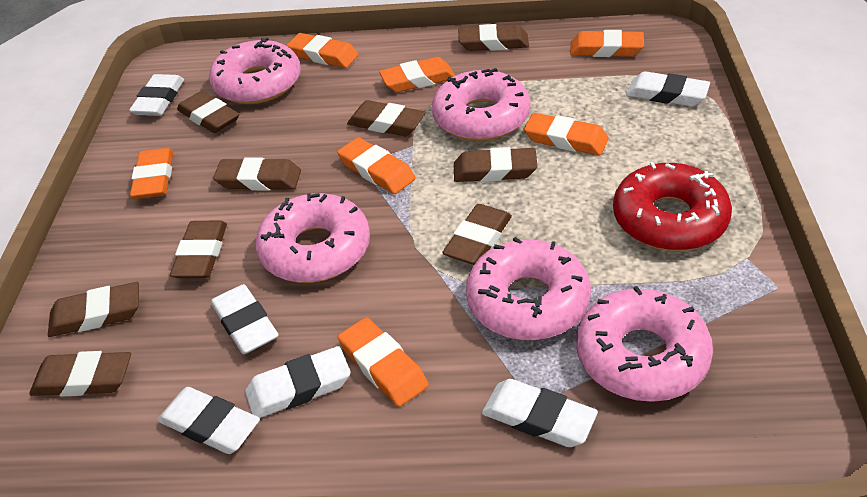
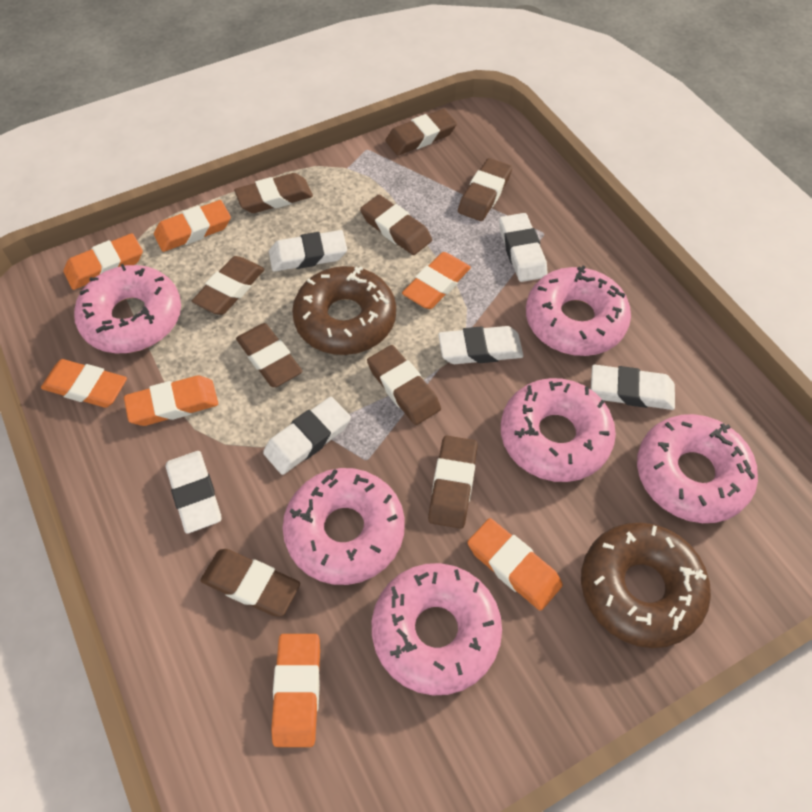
brown donut: 0 -> 2
pink donut: 5 -> 6
red donut: 1 -> 0

